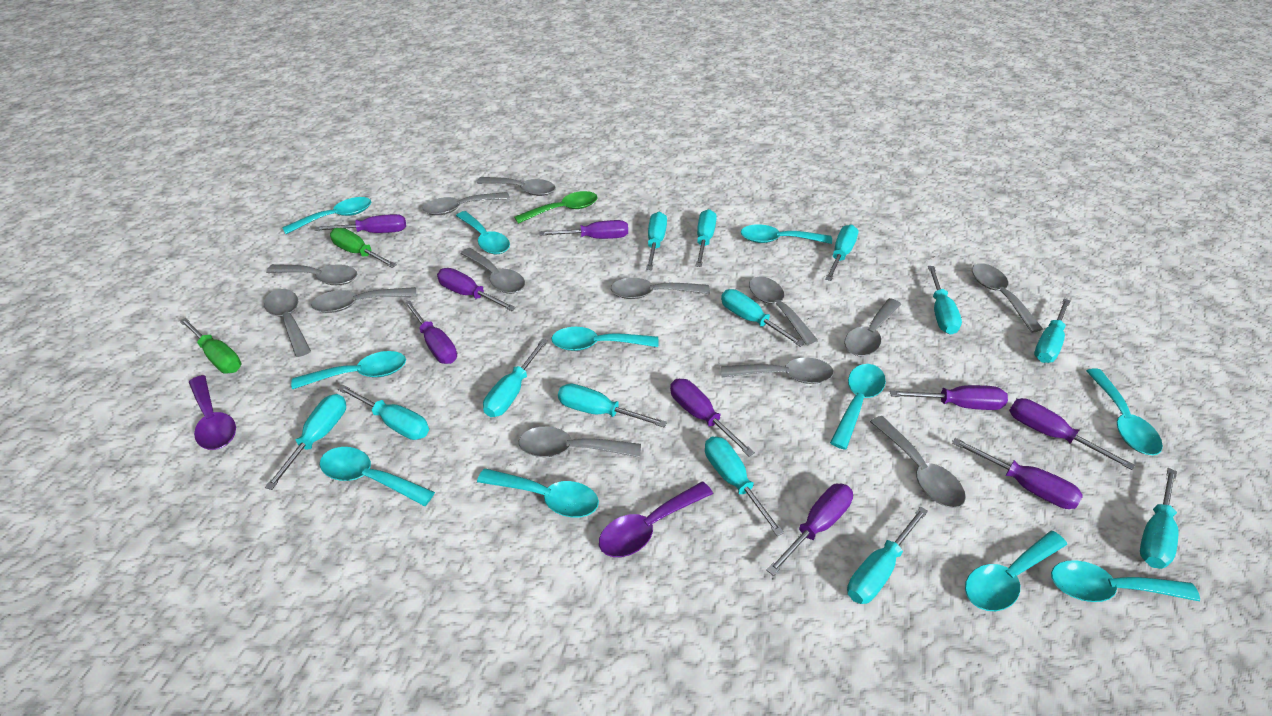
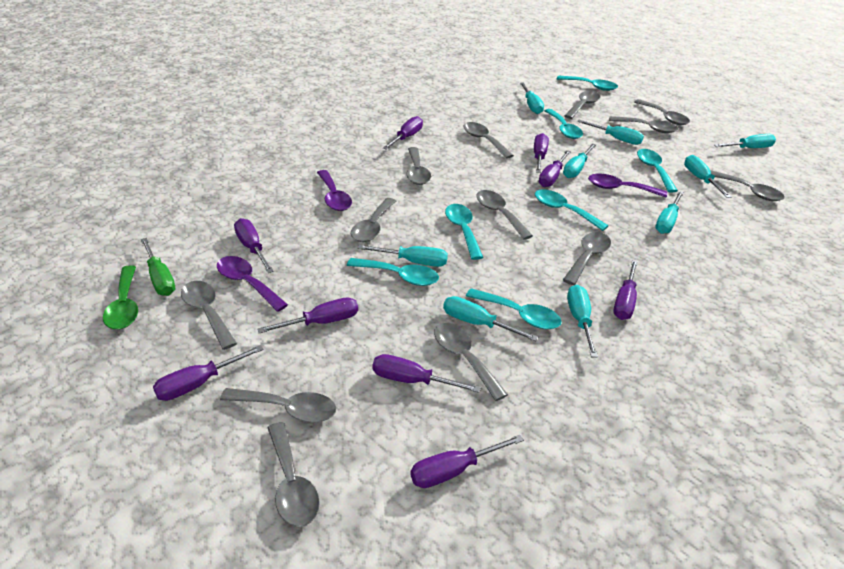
green screwdriver: 2 -> 1
purple spoon: 2 -> 3
turquoise screwdriver: 13 -> 9
turquoise spoon: 11 -> 7

